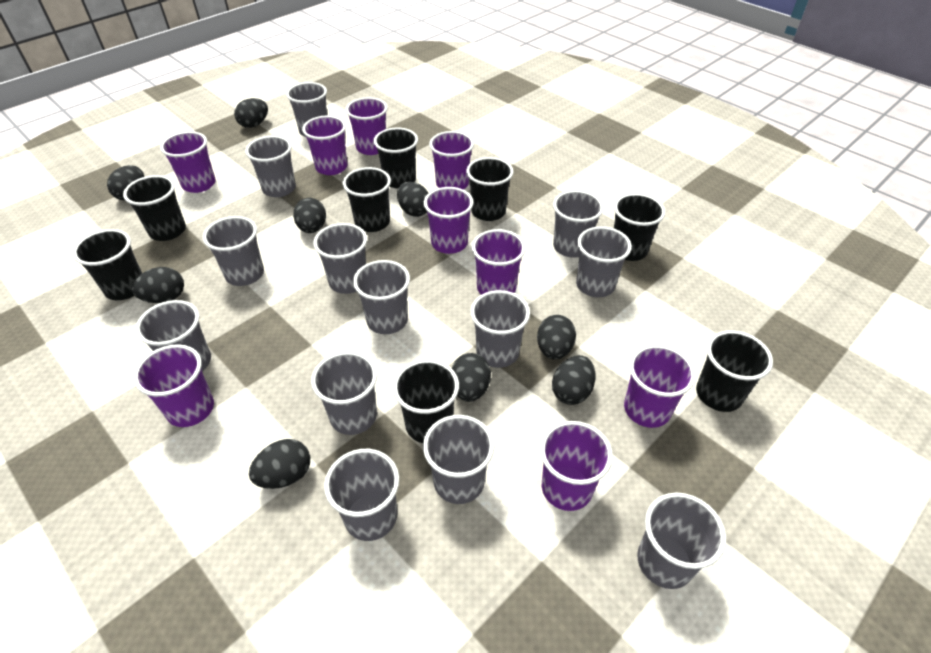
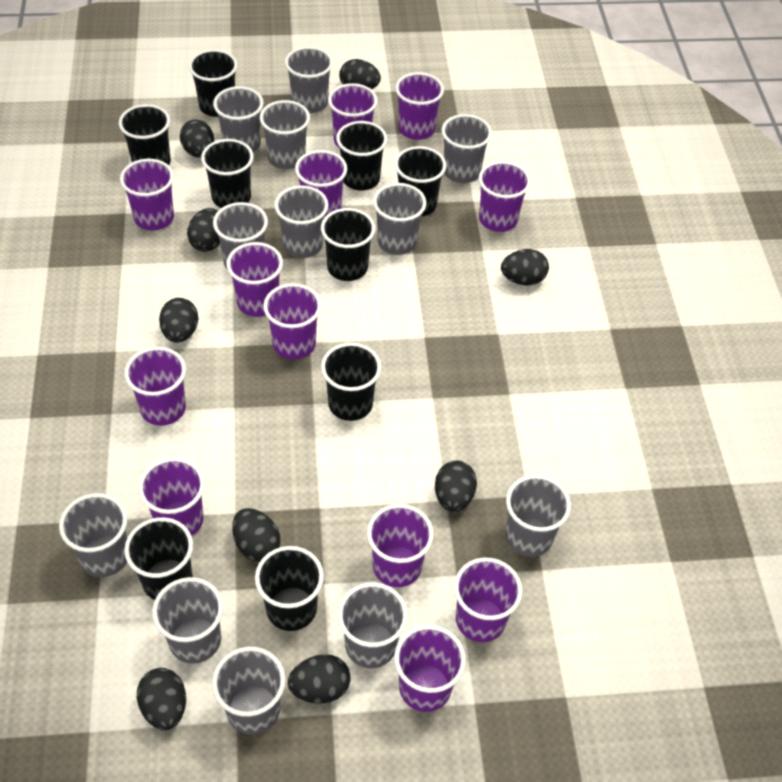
black cup: 8 -> 9
grey cup: 13 -> 12
purple cup: 9 -> 12

